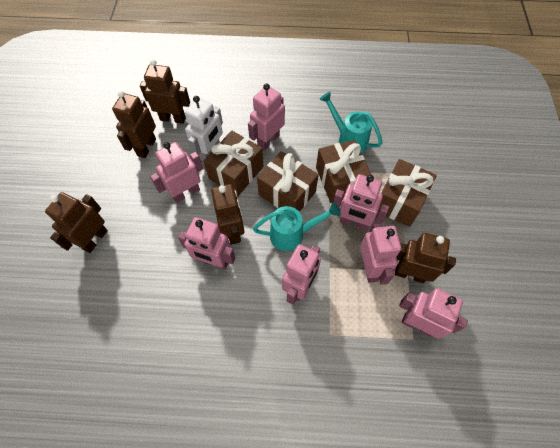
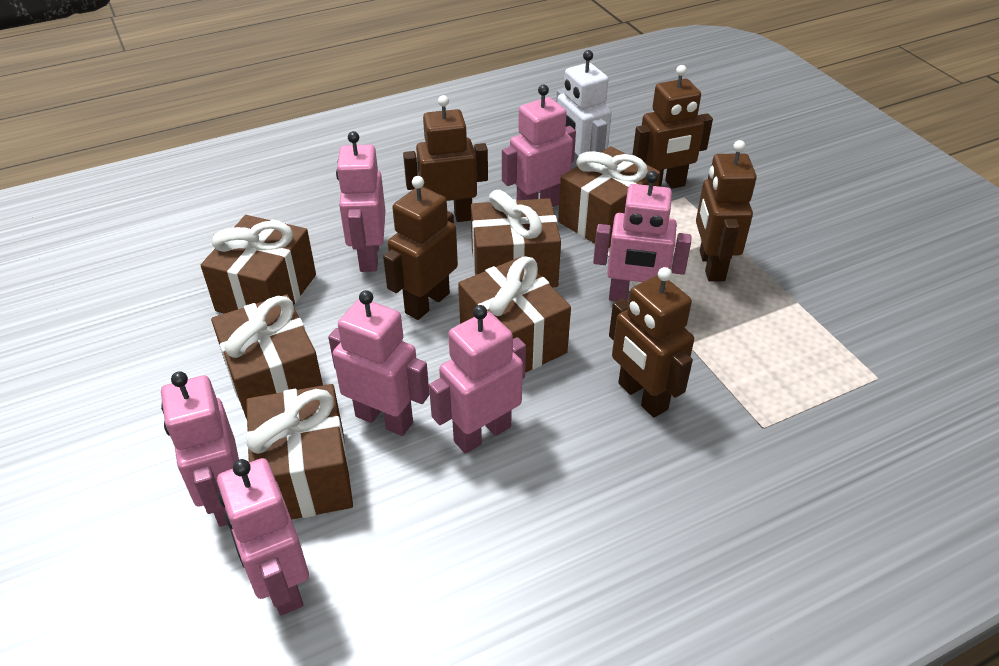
brown gift: 4 -> 6
turquoise watering can: 2 -> 0

